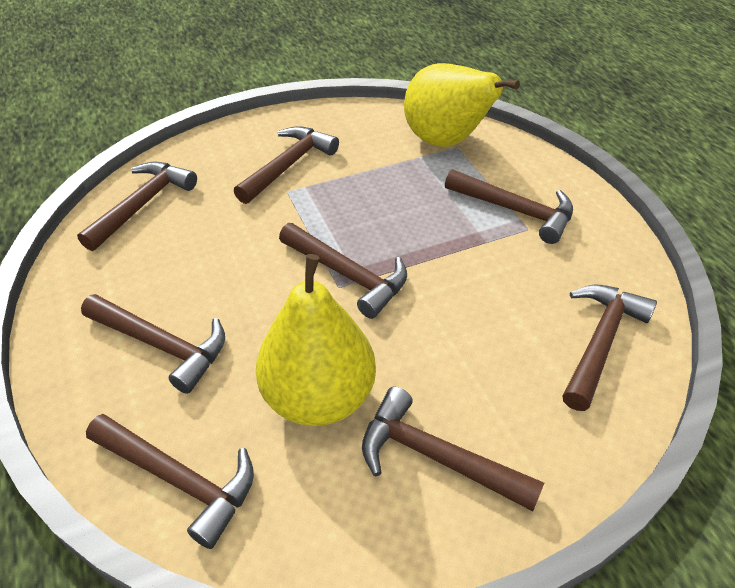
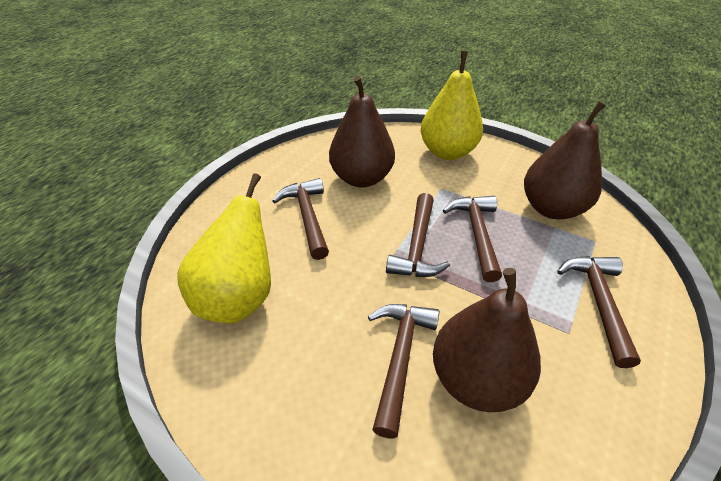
brown hammer: 8 -> 5
brown pear: 0 -> 3

